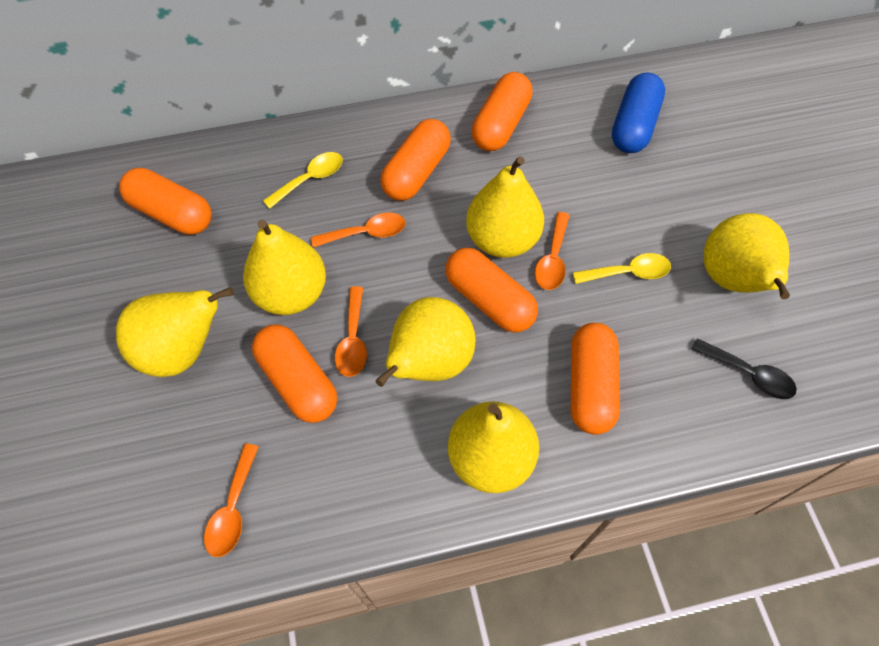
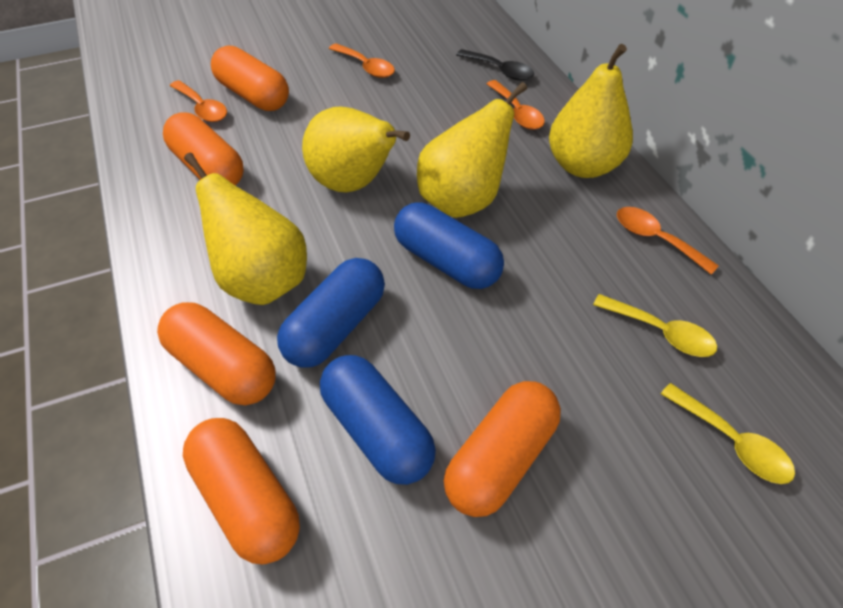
blue capsule: 1 -> 3
orange capsule: 6 -> 5
yellow pear: 6 -> 4

